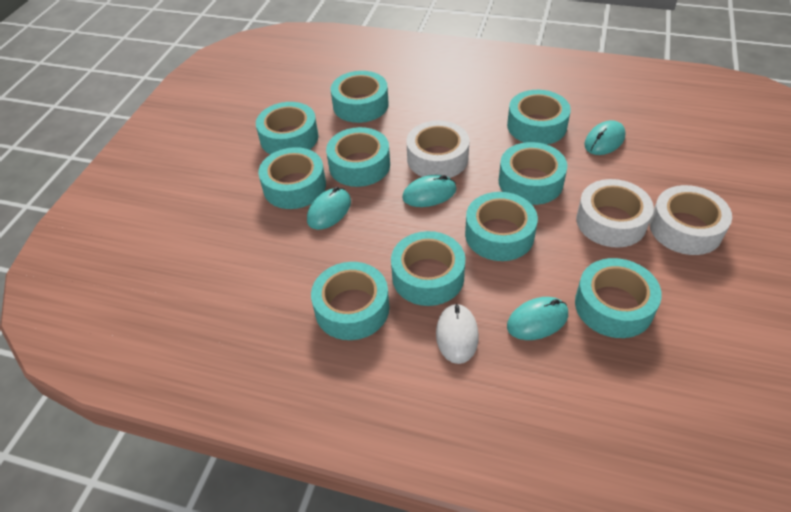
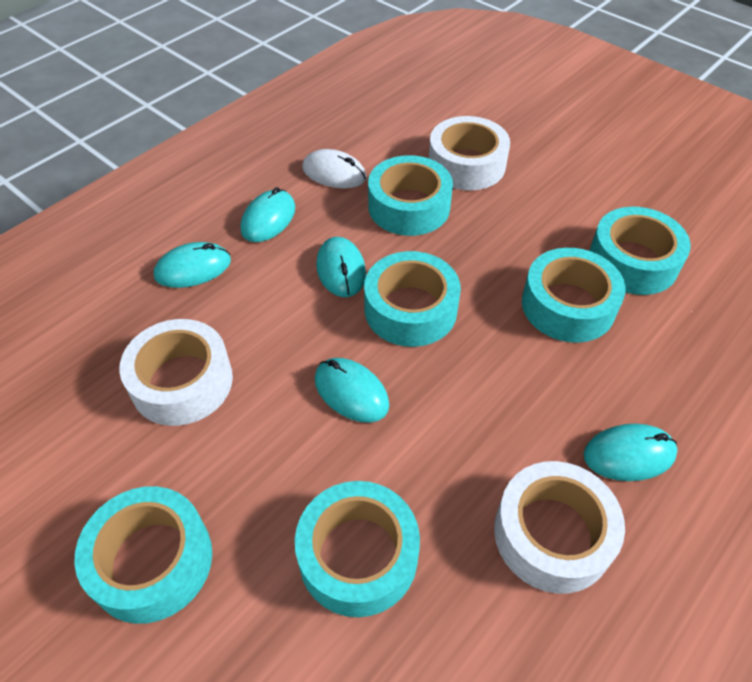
turquoise mouse: 4 -> 5
turquoise tape: 10 -> 6

